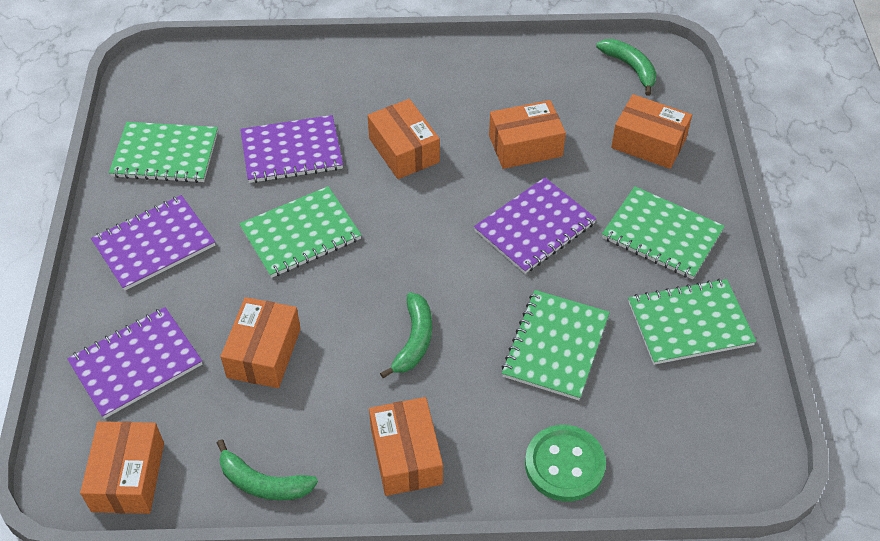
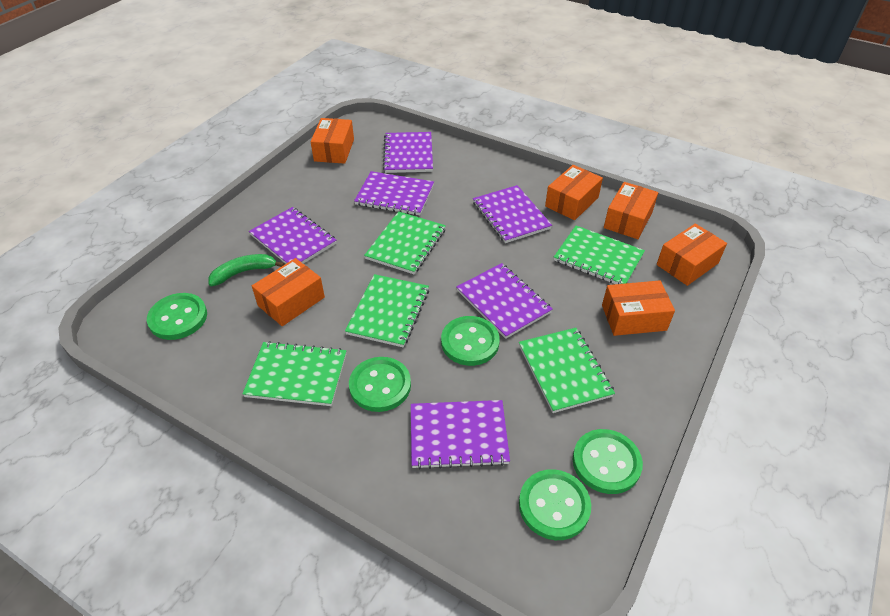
green banana: 3 -> 1
green button: 1 -> 5
purple notebook: 4 -> 6

